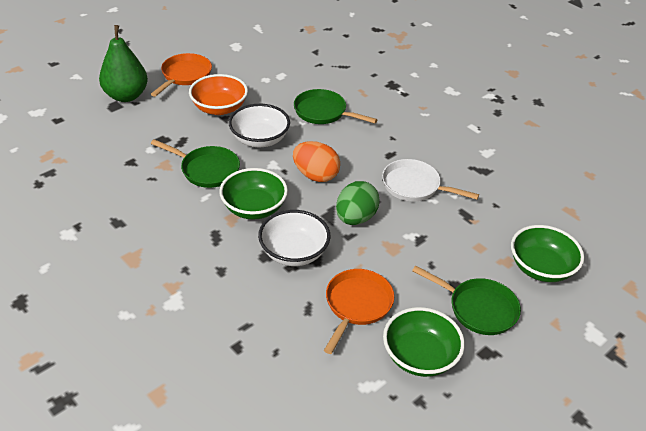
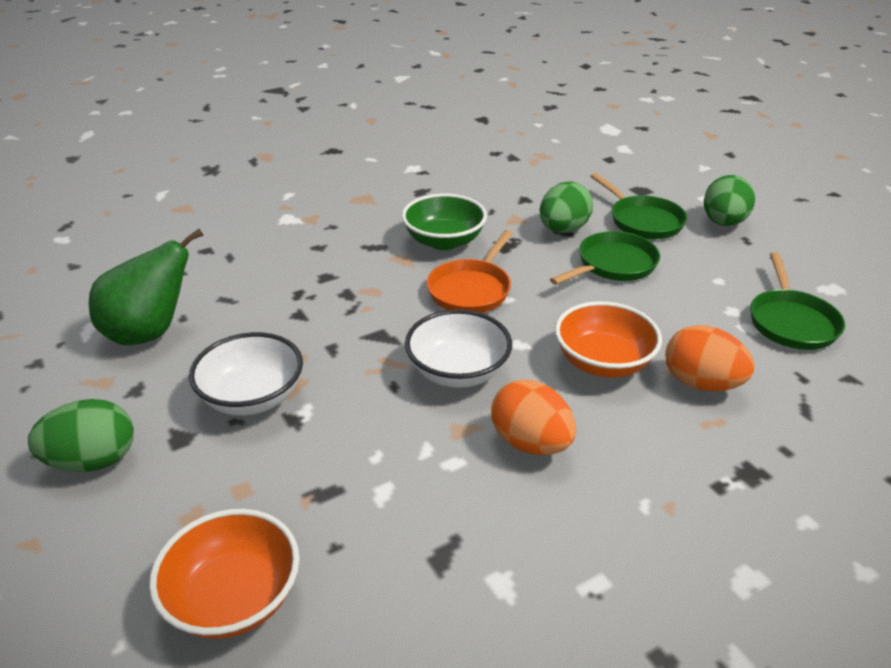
green bowl: 3 -> 1
green egg: 1 -> 3
orange bowl: 1 -> 2
orange egg: 1 -> 2
orange pan: 2 -> 1
white pan: 1 -> 0

